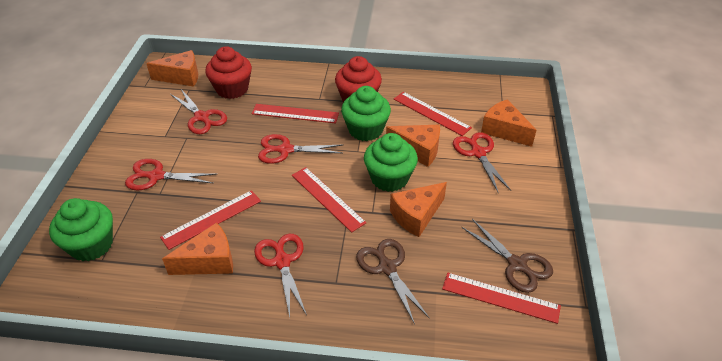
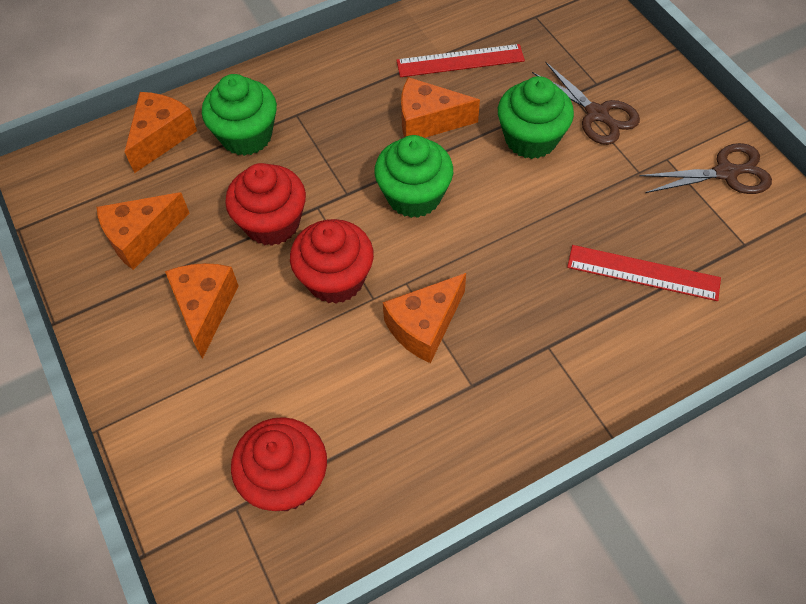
red cupcake: 2 -> 3
red ruler: 5 -> 2
red scissors: 5 -> 0

